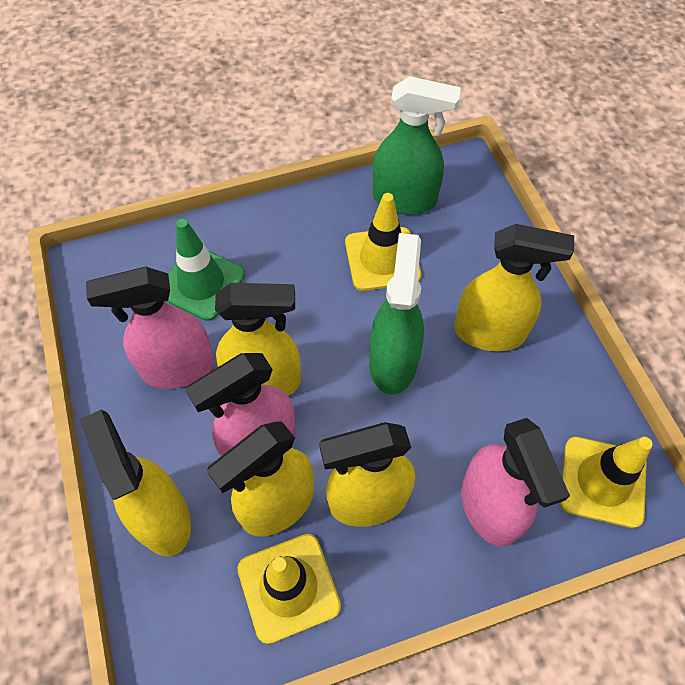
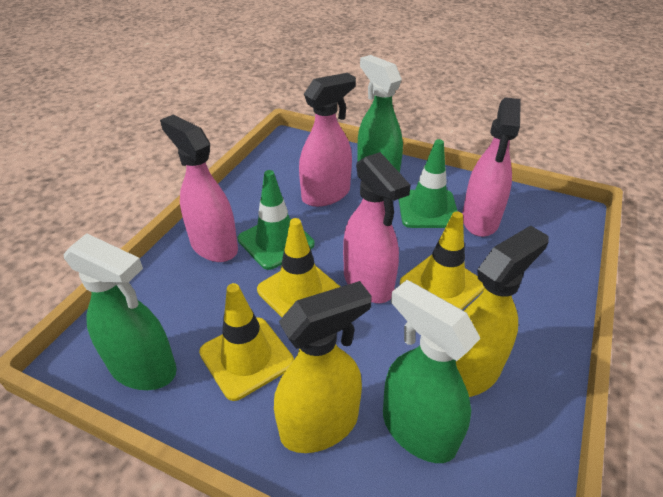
green spray bottle: 2 -> 3
green traffic cone: 1 -> 2
pink spray bottle: 3 -> 4
yellow spray bottle: 5 -> 2

